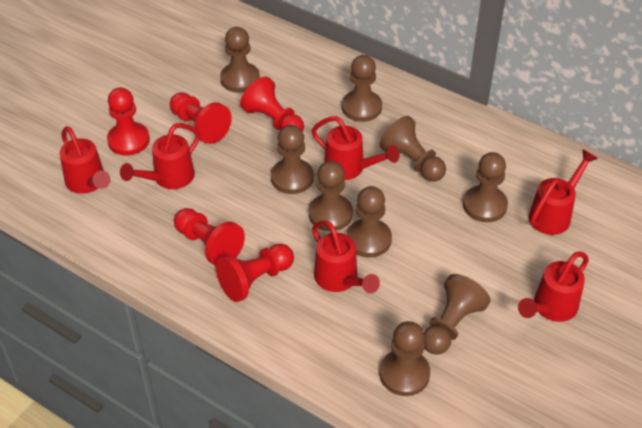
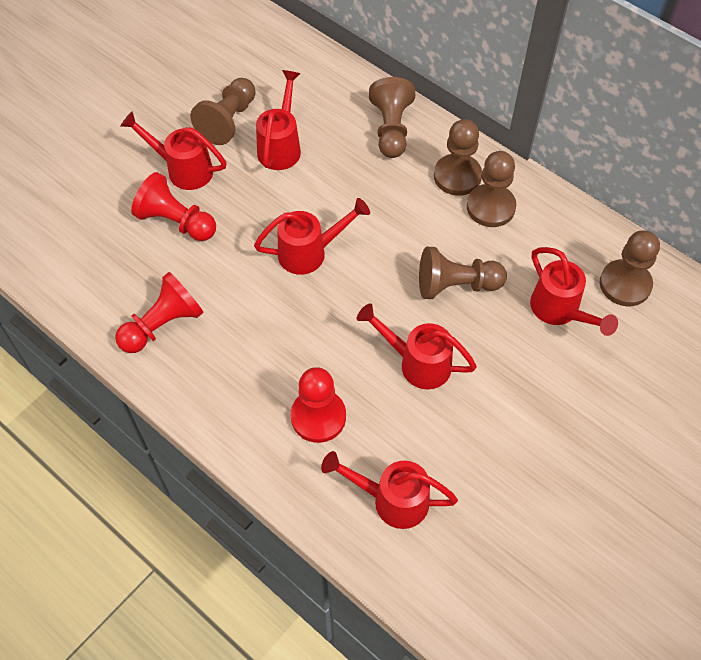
brown pawn: 9 -> 6
red pawn: 5 -> 3

